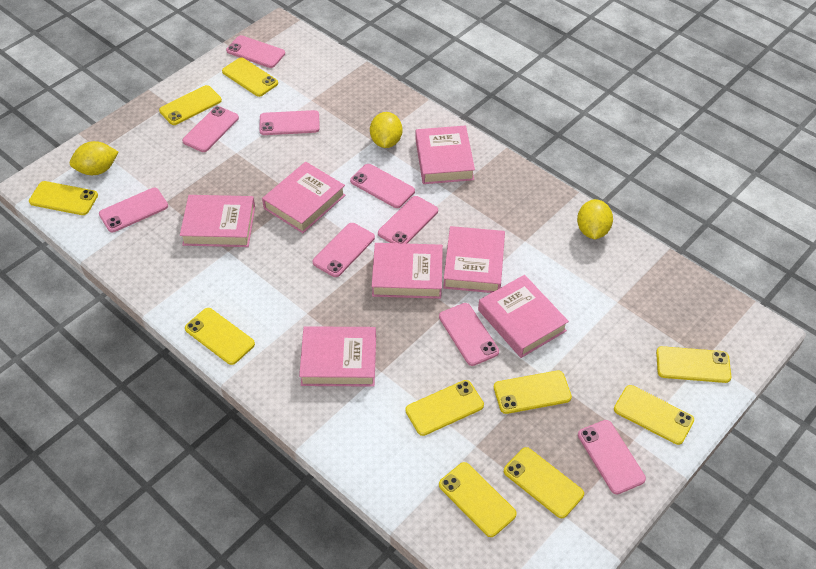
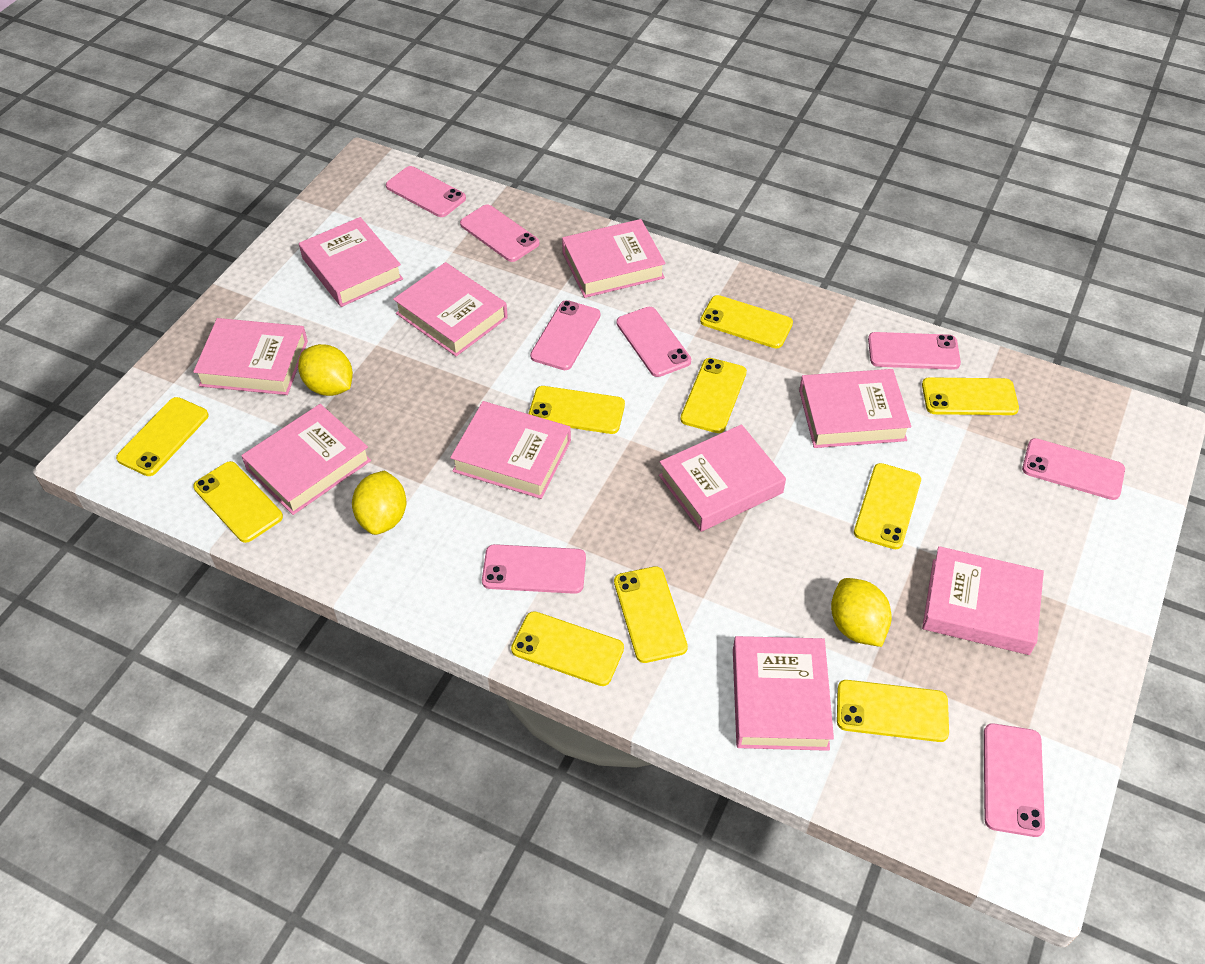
pink book: 7 -> 10
pink phone: 9 -> 8

